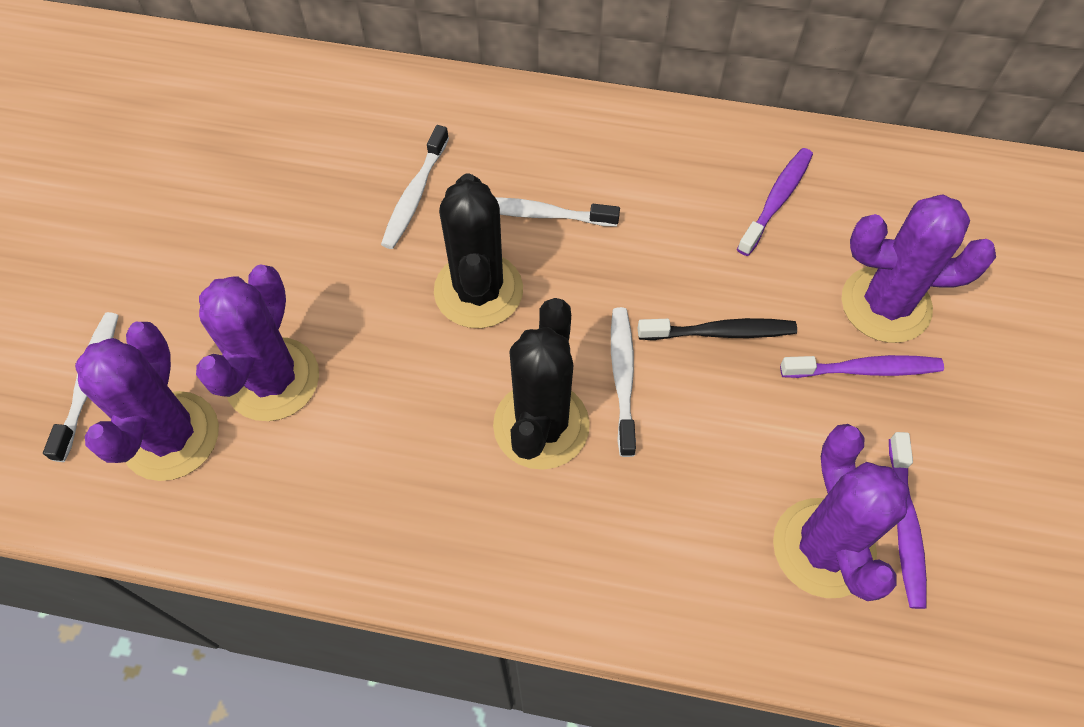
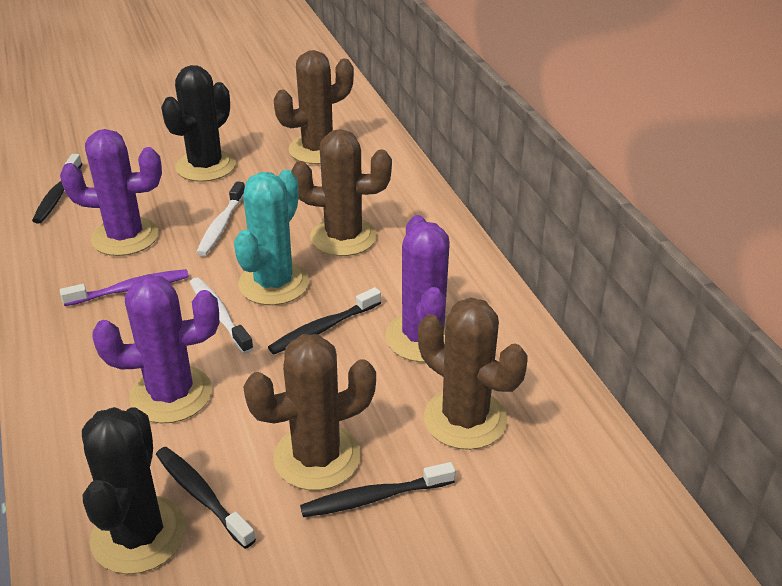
black toothbrush: 1 -> 4
brown cactus: 0 -> 4
purple cactus: 4 -> 3
purple toothbrush: 3 -> 1
turquoise cactus: 0 -> 1
white toothbrush: 4 -> 2

